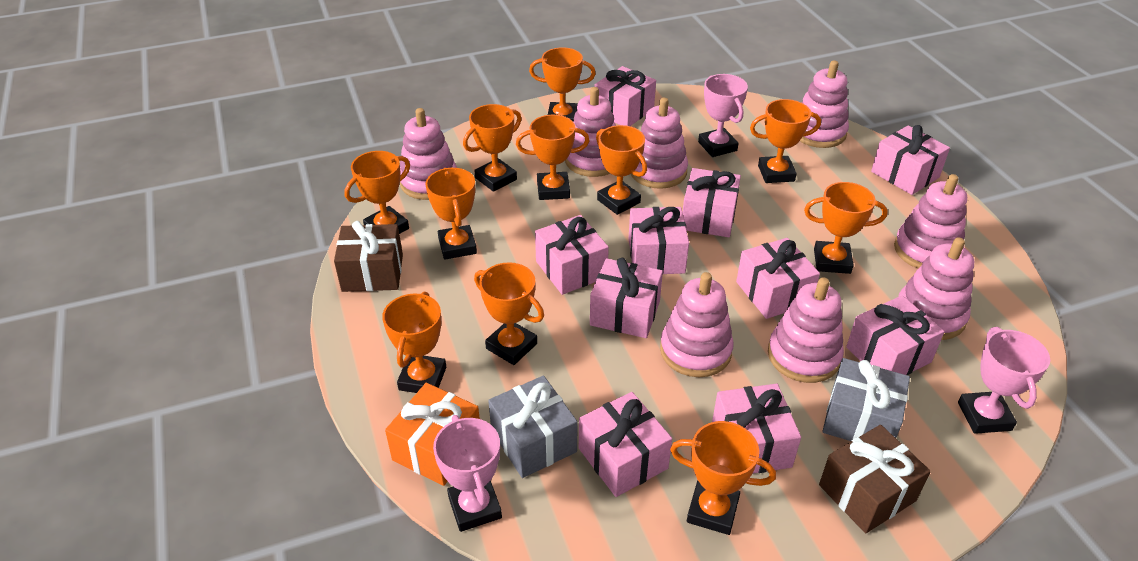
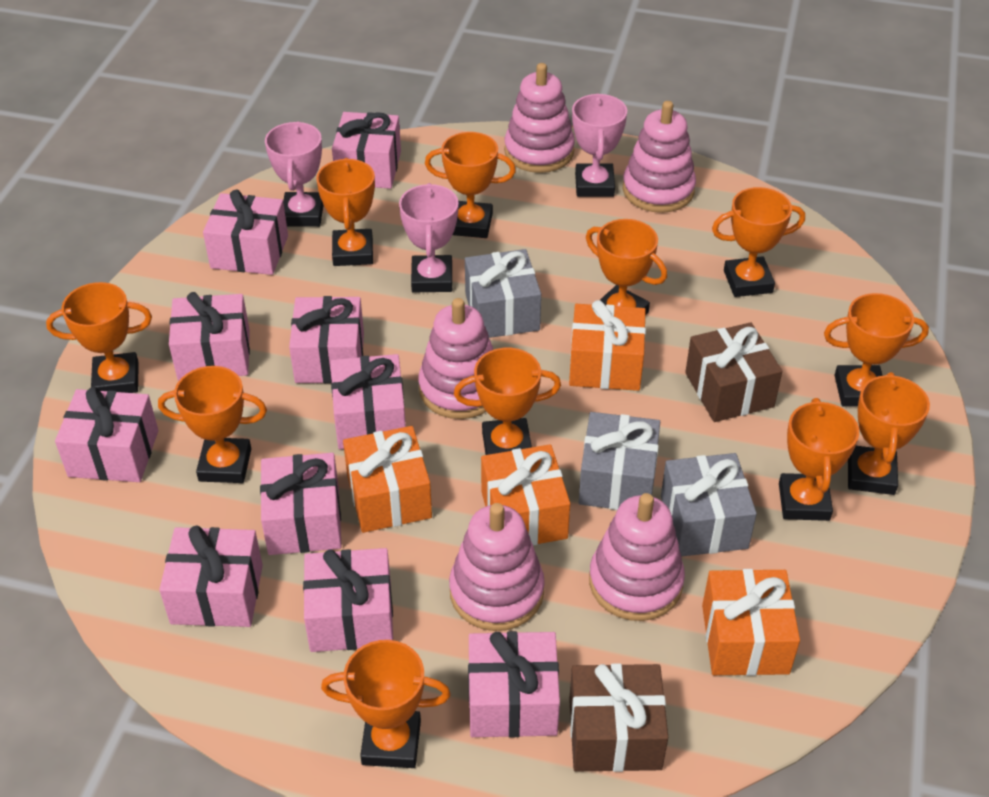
grey gift: 2 -> 3
orange gift: 1 -> 4
pink stacking toy: 8 -> 5

